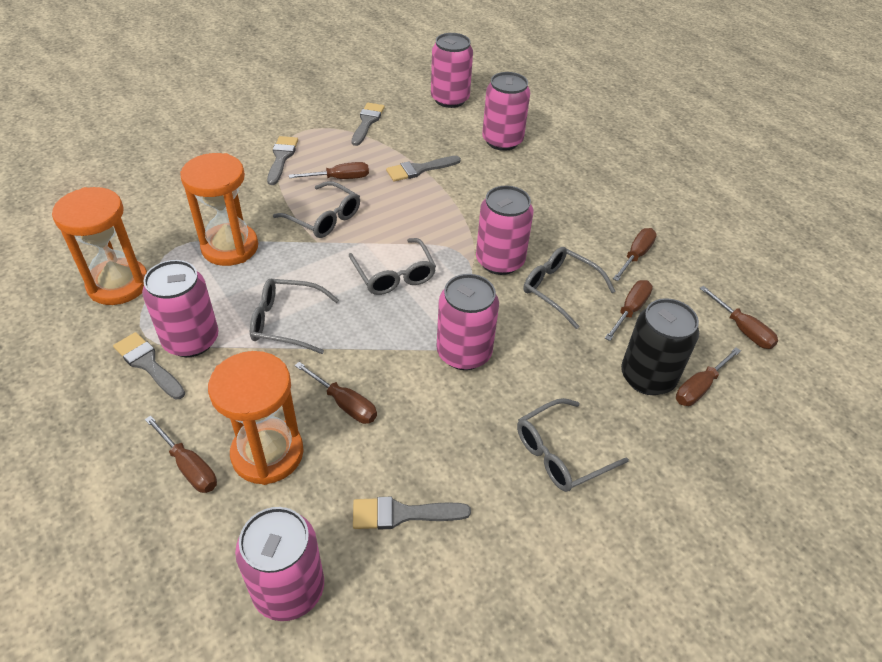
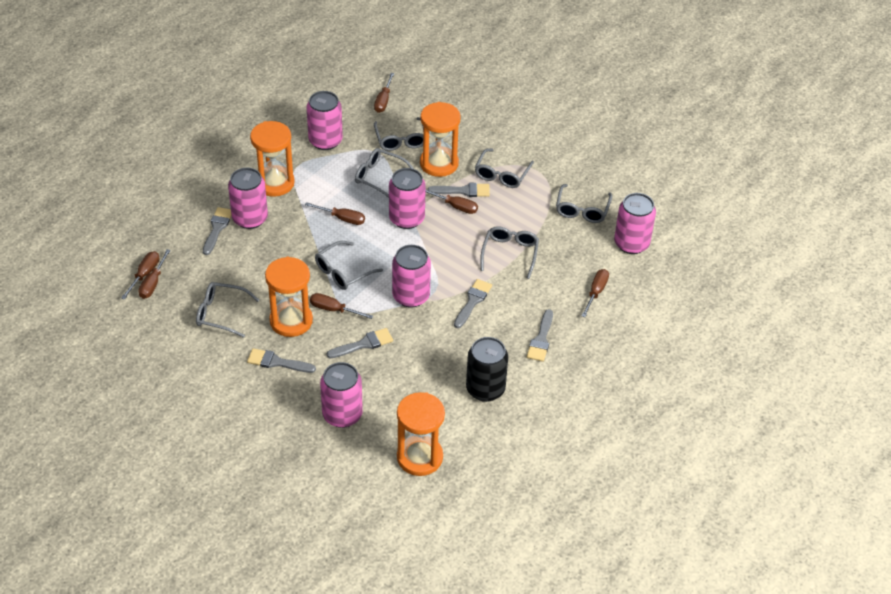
grey brush: 5 -> 6
grey glasses: 5 -> 7
orange hourglass: 3 -> 4

